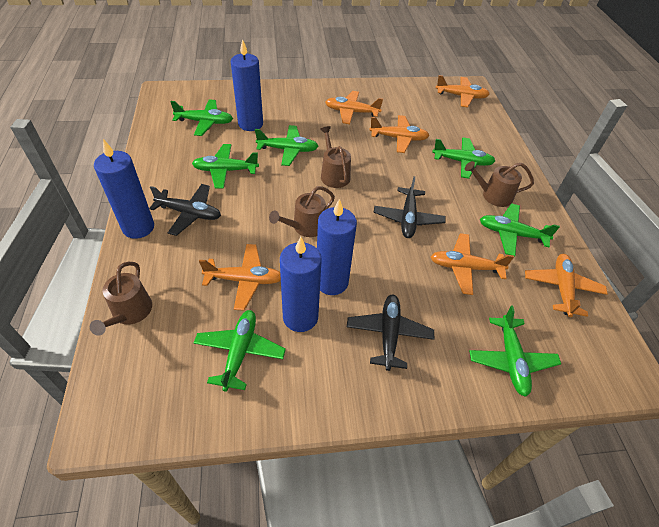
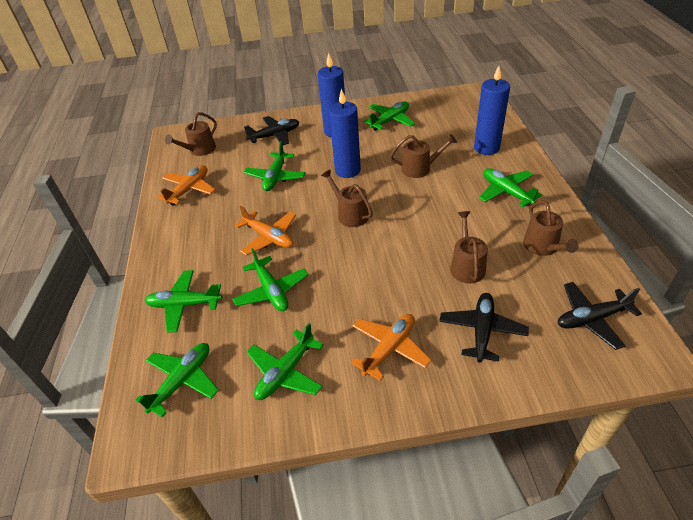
blue candle: 4 -> 3
brown watering can: 4 -> 5
orange plane: 6 -> 3

